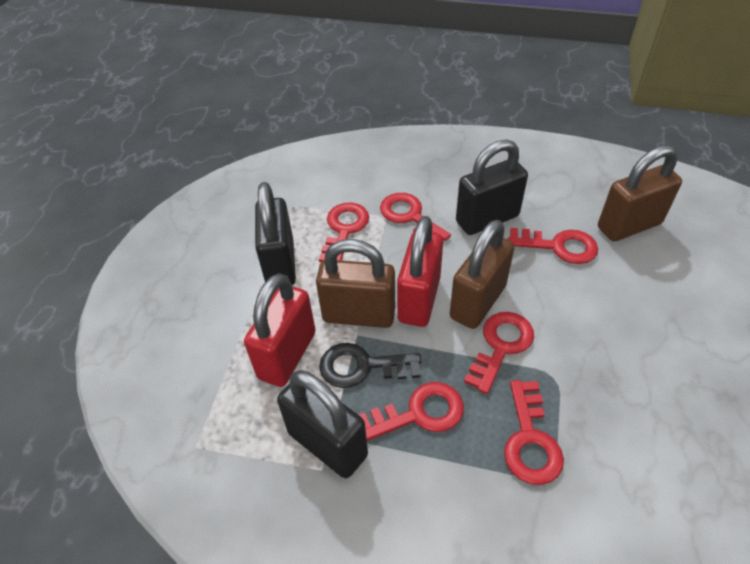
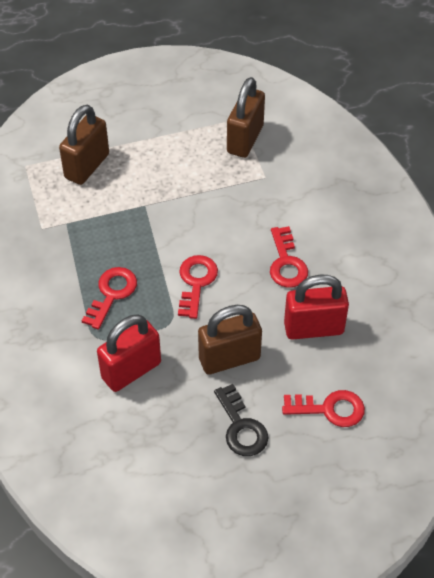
black padlock: 3 -> 0
red key: 6 -> 4

